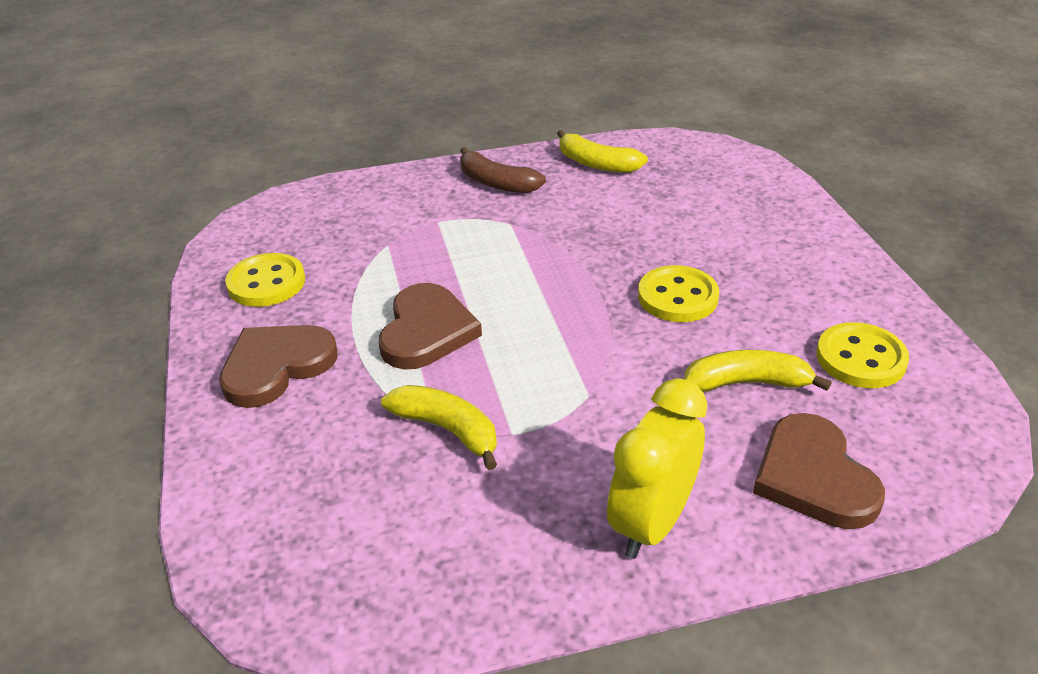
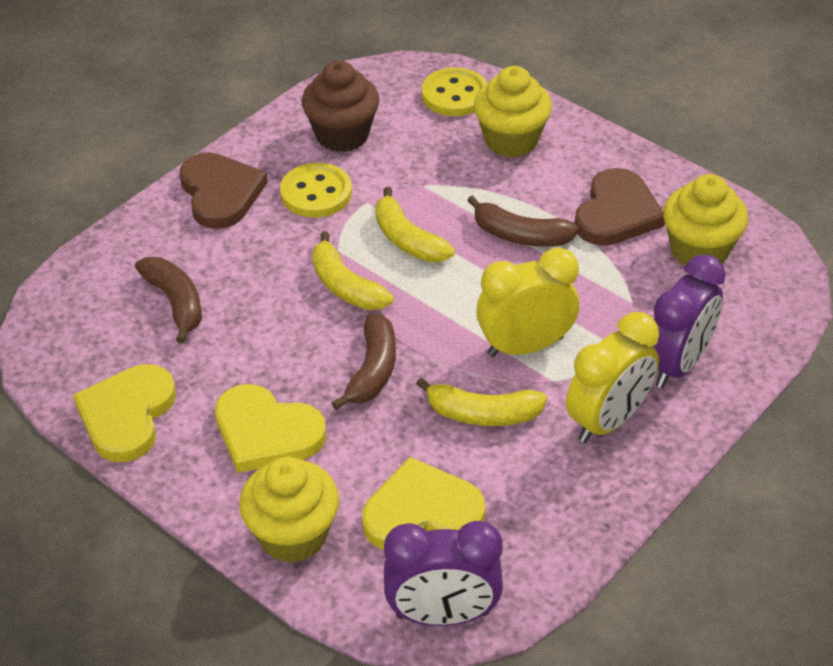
brown banana: 1 -> 3
brown cupcake: 0 -> 1
brown heart: 3 -> 2
purple clock: 0 -> 2
yellow button: 3 -> 2
yellow clock: 1 -> 2
yellow cupcake: 0 -> 3
yellow heart: 0 -> 3

